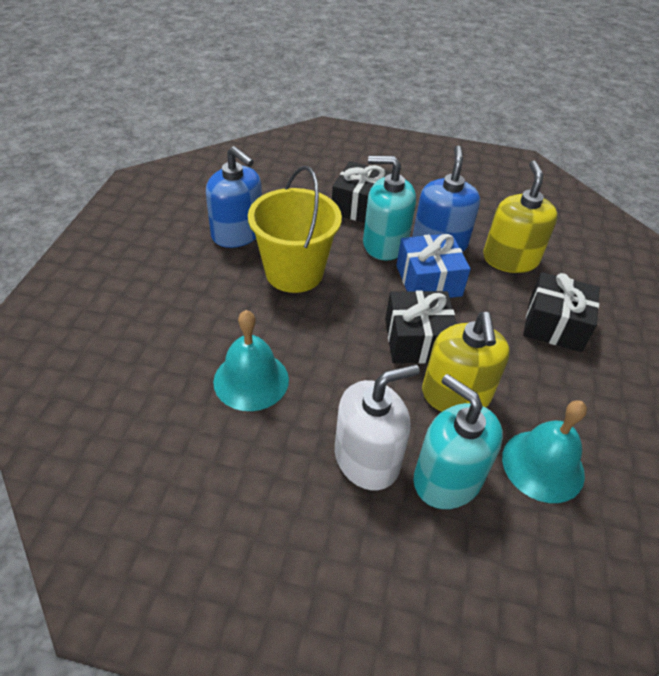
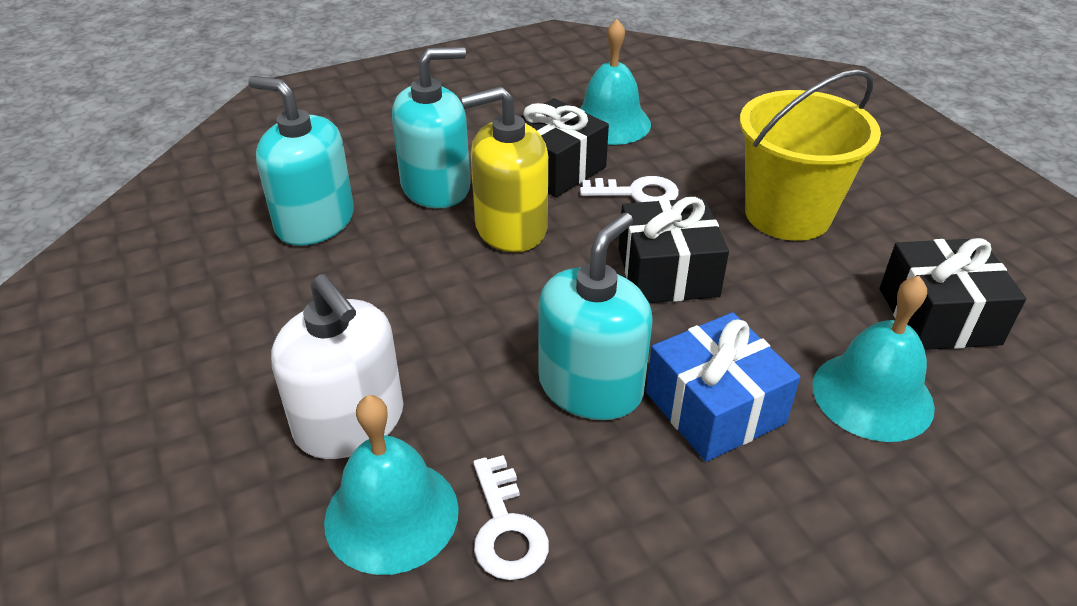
blue soap dispenser: 2 -> 0
turquoise bell: 2 -> 3
turquoise soap dispenser: 2 -> 3
white key: 0 -> 2
yellow soap dispenser: 2 -> 1

